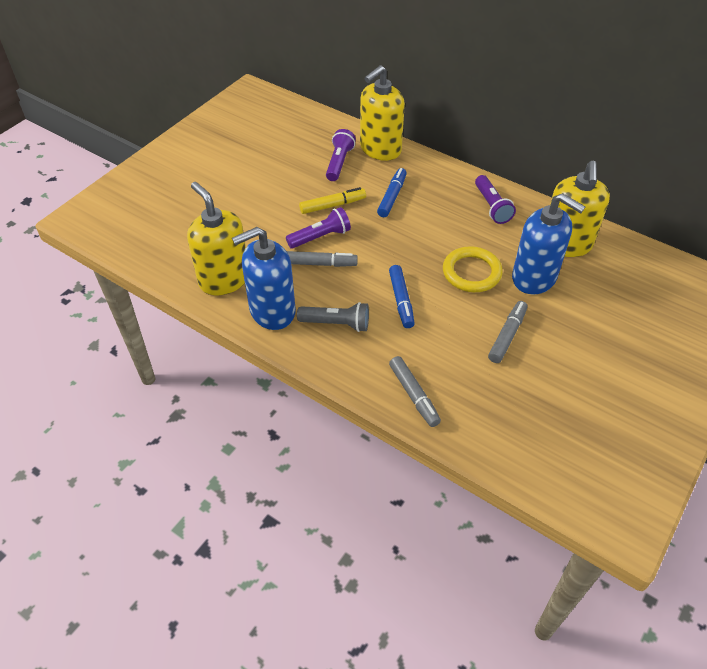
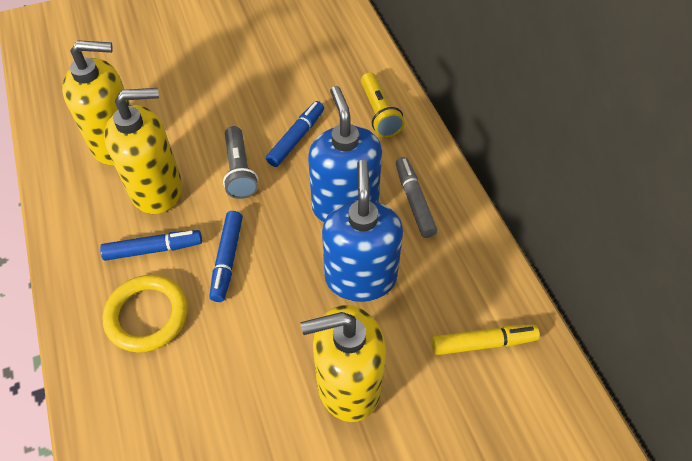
blue marker: 2 -> 3
grey marker: 3 -> 1
purple flashlight: 3 -> 0
yellow flashlight: 0 -> 1

